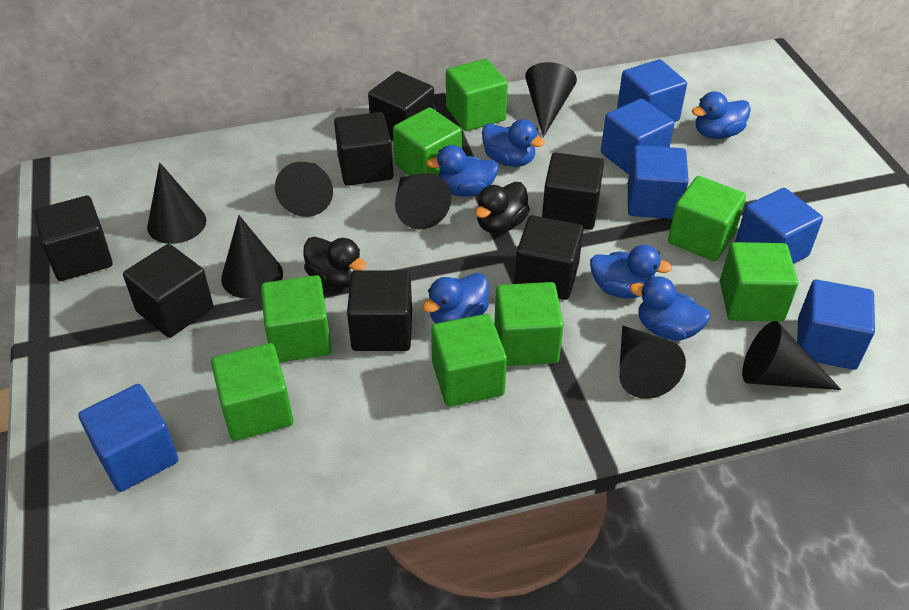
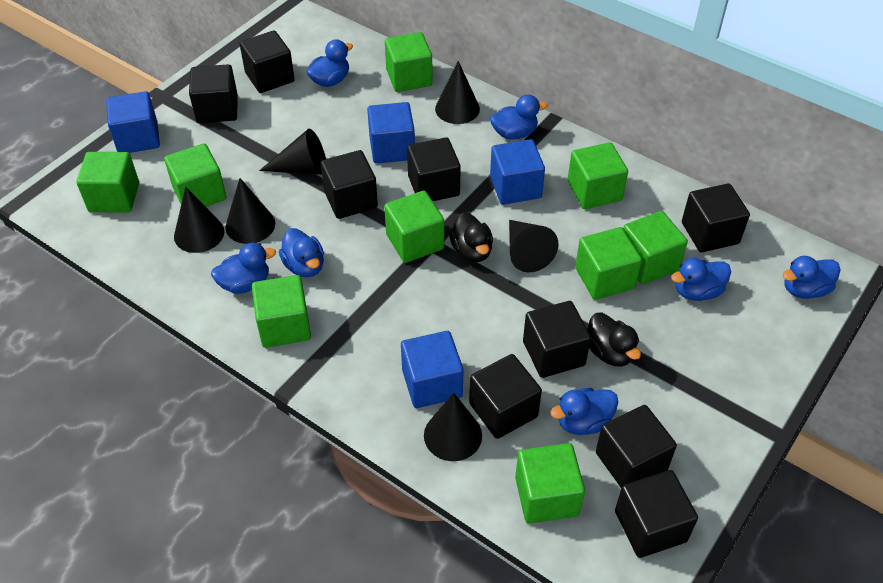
black cone: 7 -> 6
black cube: 7 -> 9
blue cube: 6 -> 4
blue duck: 6 -> 7
green cube: 8 -> 9

